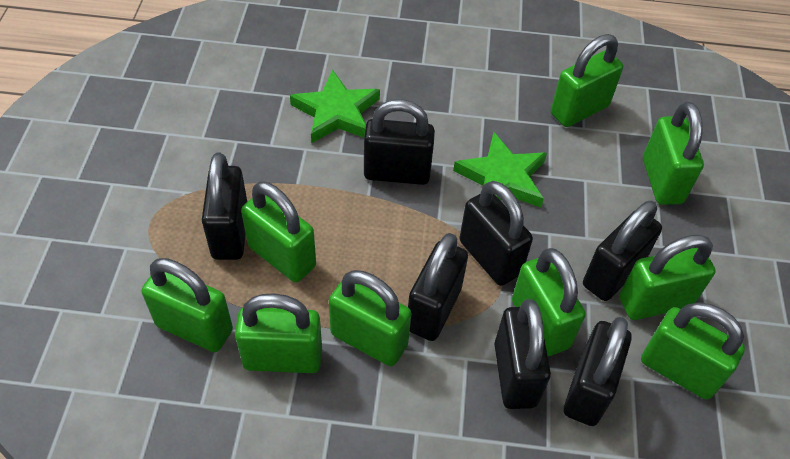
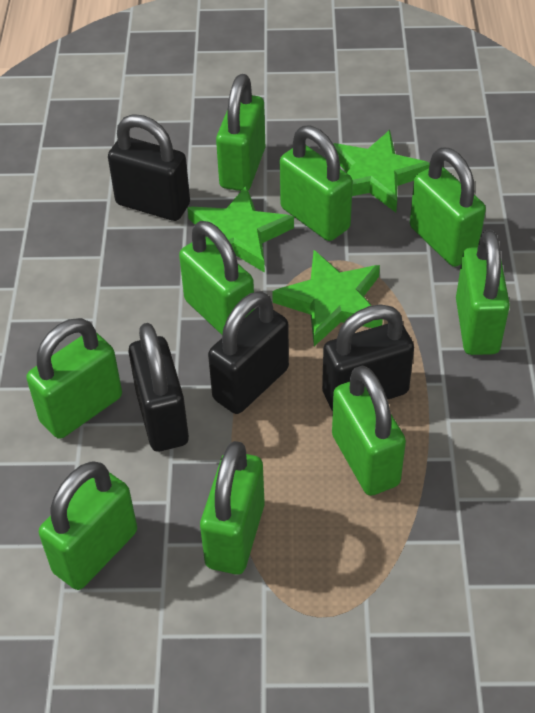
black padlock: 7 -> 4
green star: 2 -> 3

